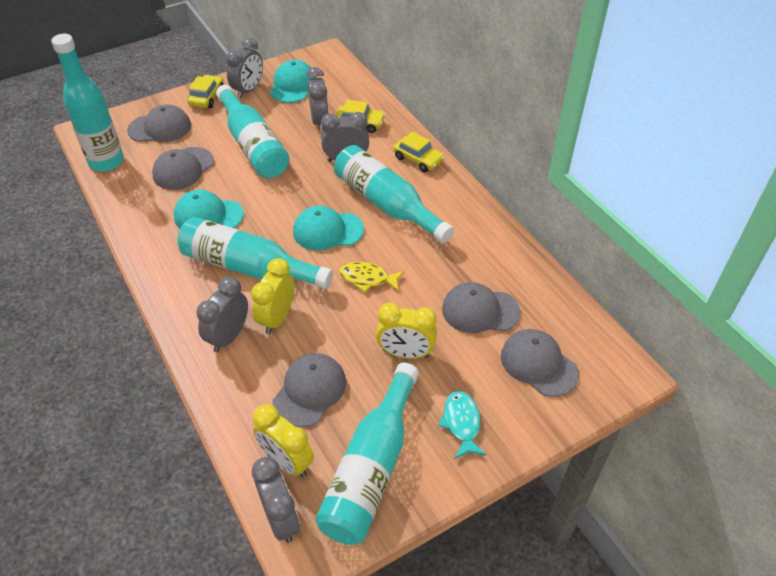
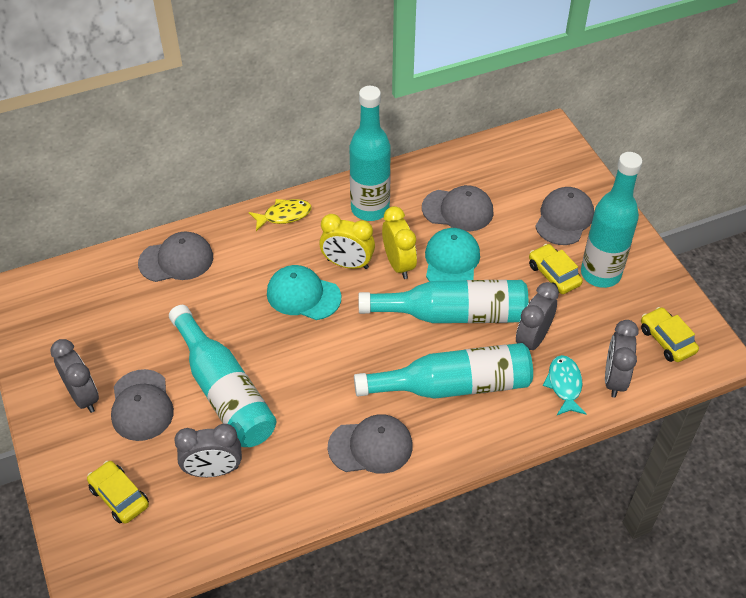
grey clock: 5 -> 4
turquoise cap: 3 -> 2
yellow clock: 3 -> 2

